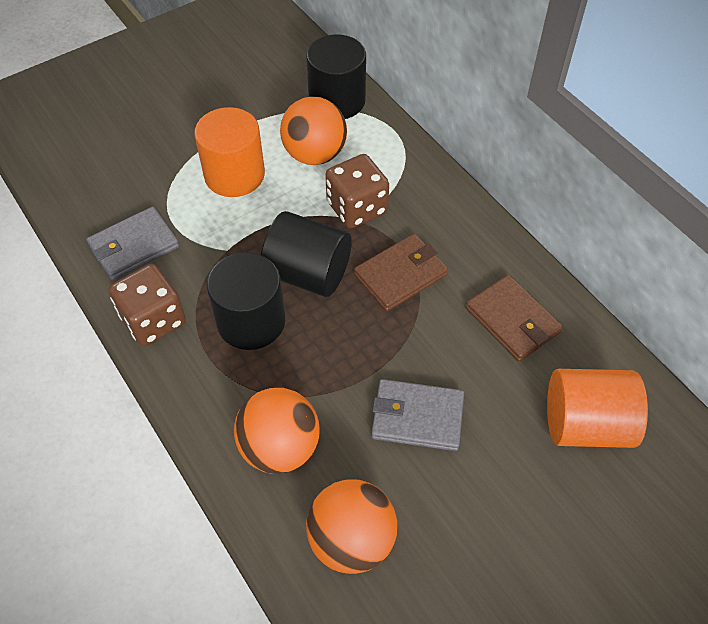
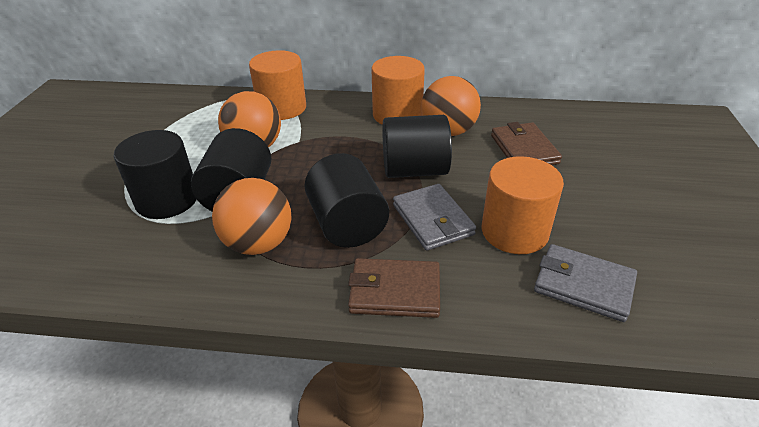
black cylinder: 3 -> 4
brown dice: 2 -> 0
orange cylinder: 2 -> 3

